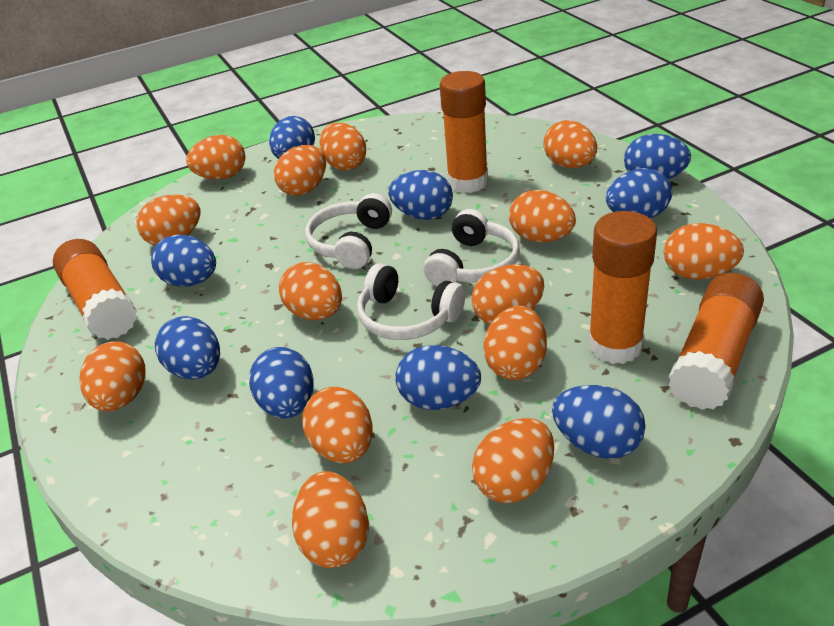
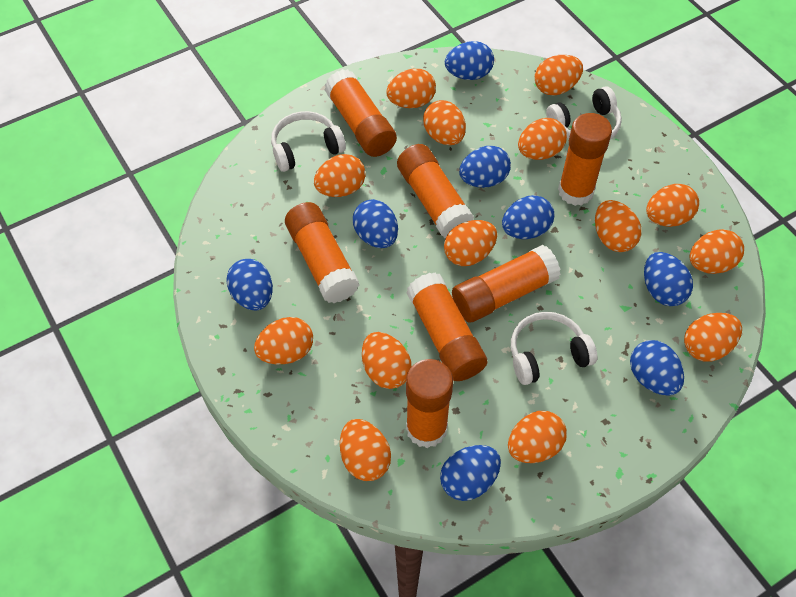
blue egg: 9 -> 8
orange glue stick: 4 -> 7

